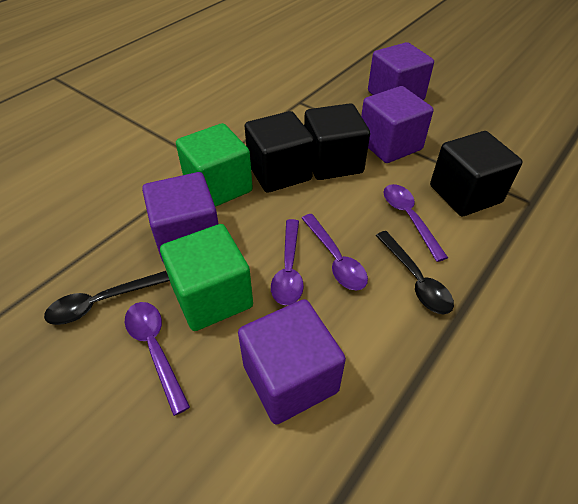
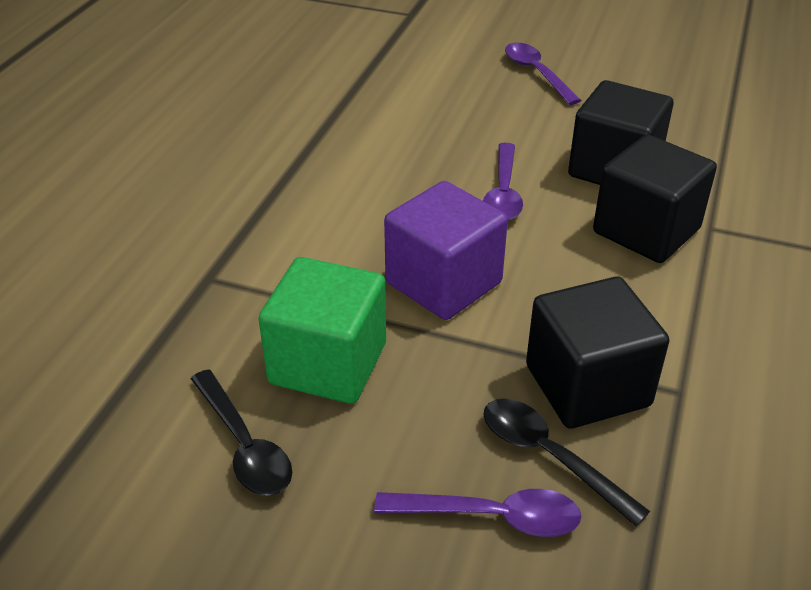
green cube: 2 -> 1
purple cube: 4 -> 1
purple spoon: 4 -> 3

